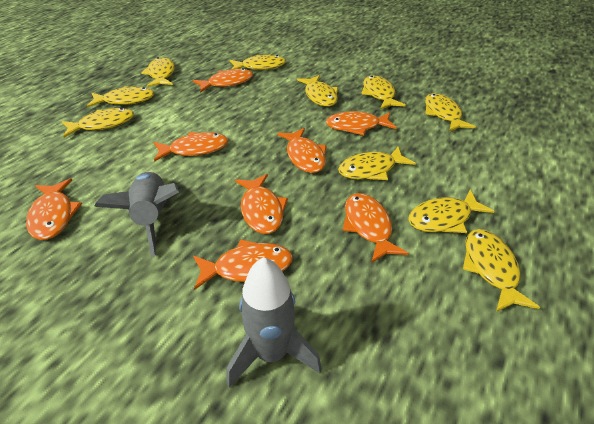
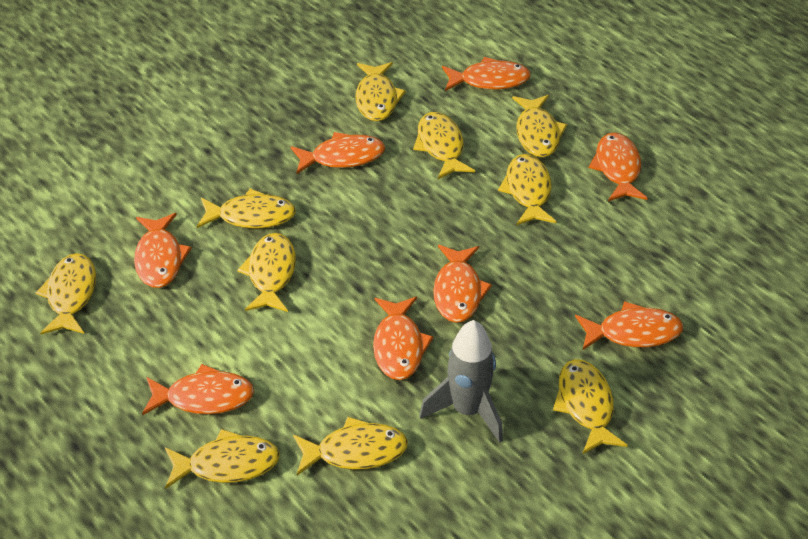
grey rocket: 2 -> 1

